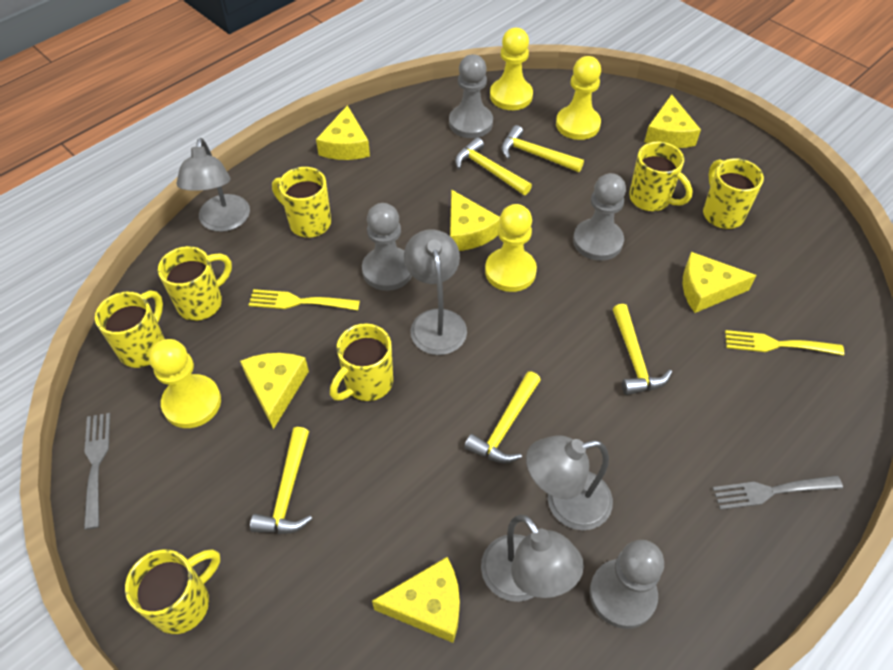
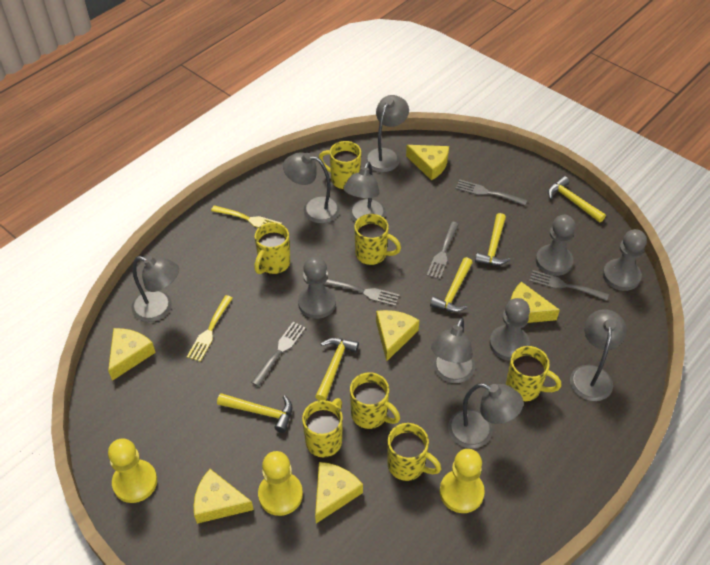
grey fork: 2 -> 5
grey lamp: 4 -> 7
yellow pawn: 4 -> 3

